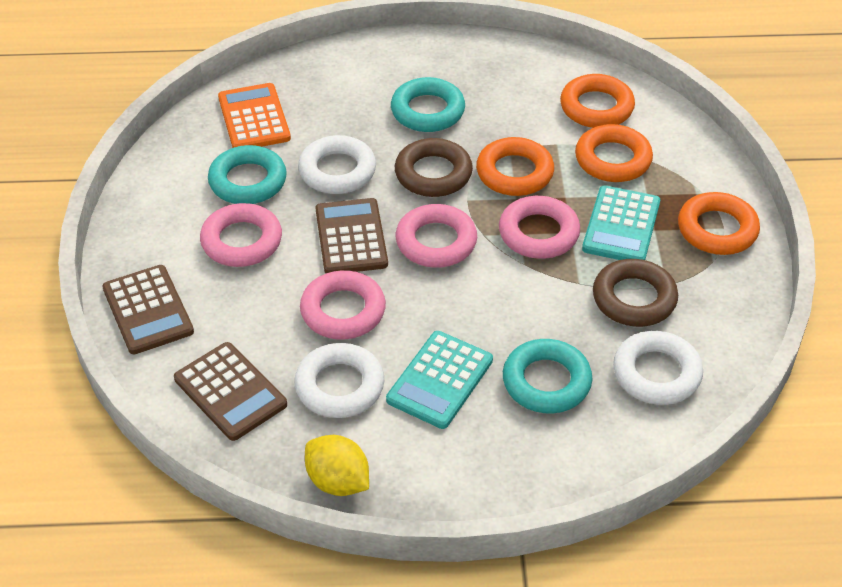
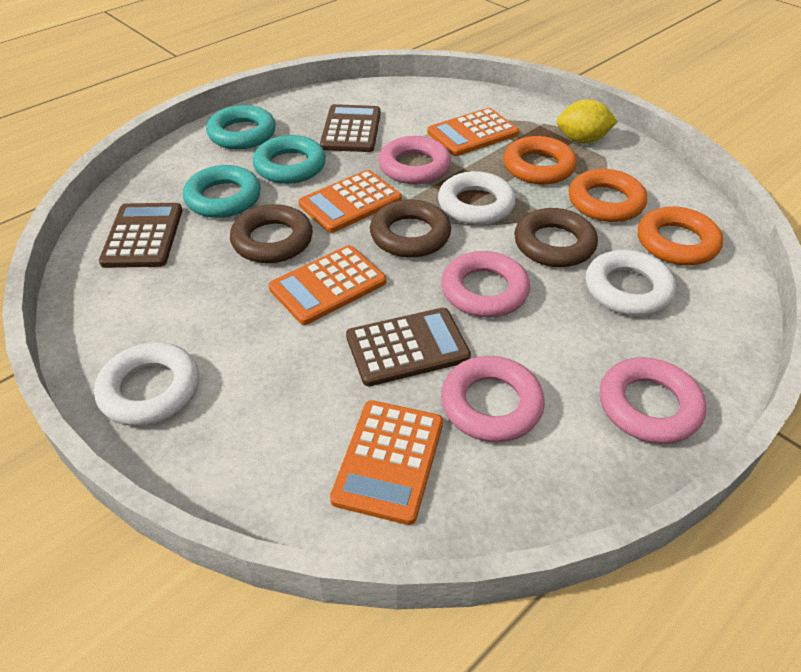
brown ring: 2 -> 3
orange calculator: 1 -> 4
orange ring: 4 -> 3
turquoise calculator: 2 -> 0

